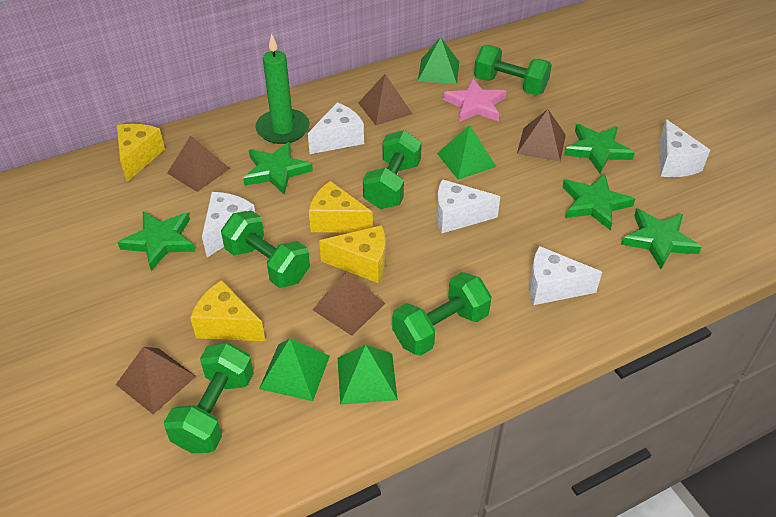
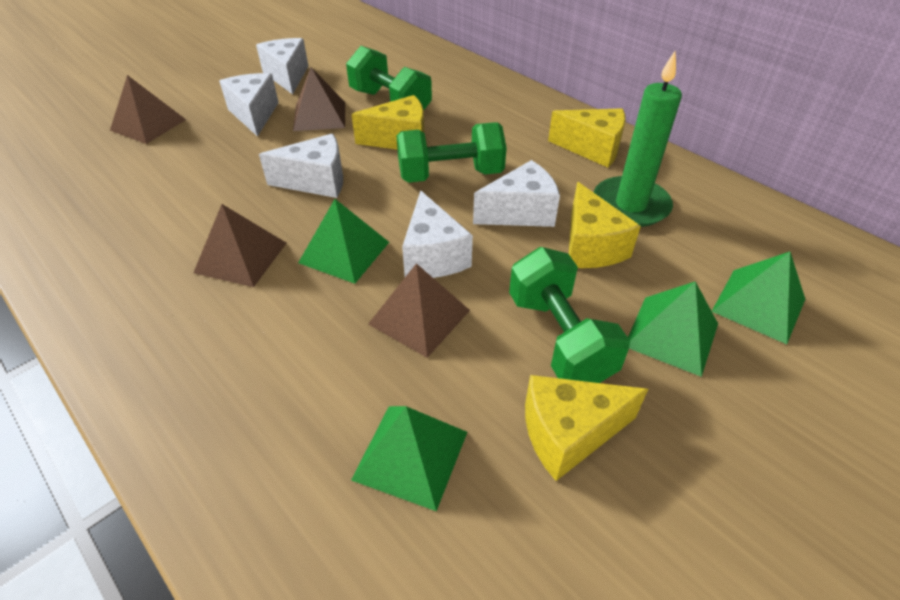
brown pyramid: 5 -> 4
green dumbbell: 5 -> 3
green star: 5 -> 0
pink star: 1 -> 0

